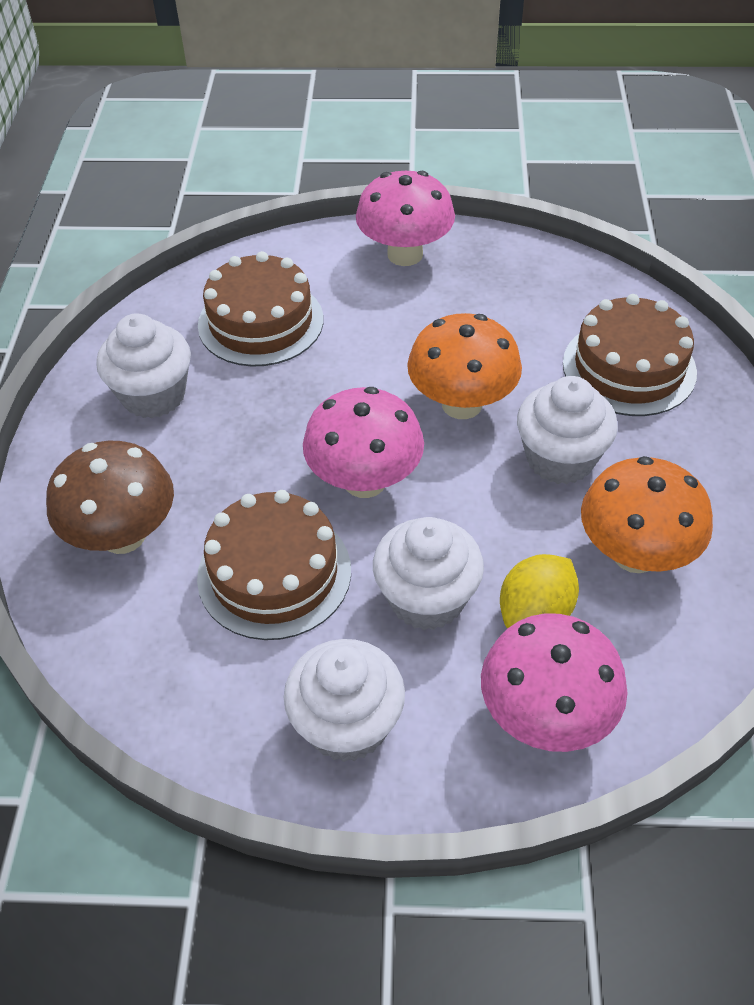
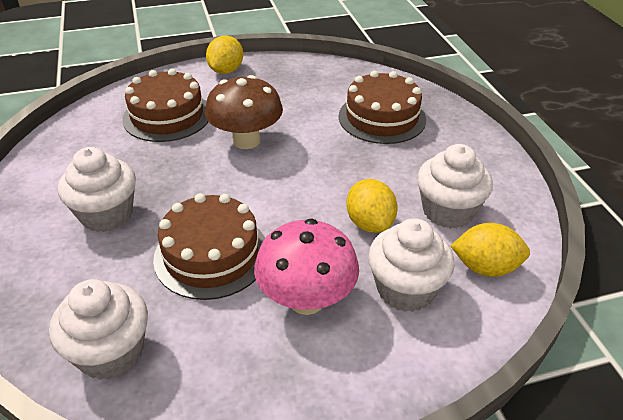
orange mushroom: 2 -> 0
pink mushroom: 3 -> 1
yellow lemon: 1 -> 3

